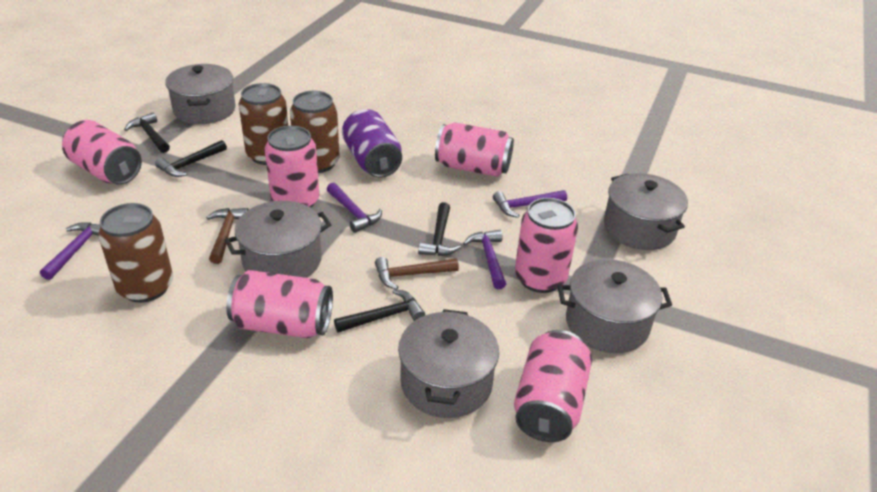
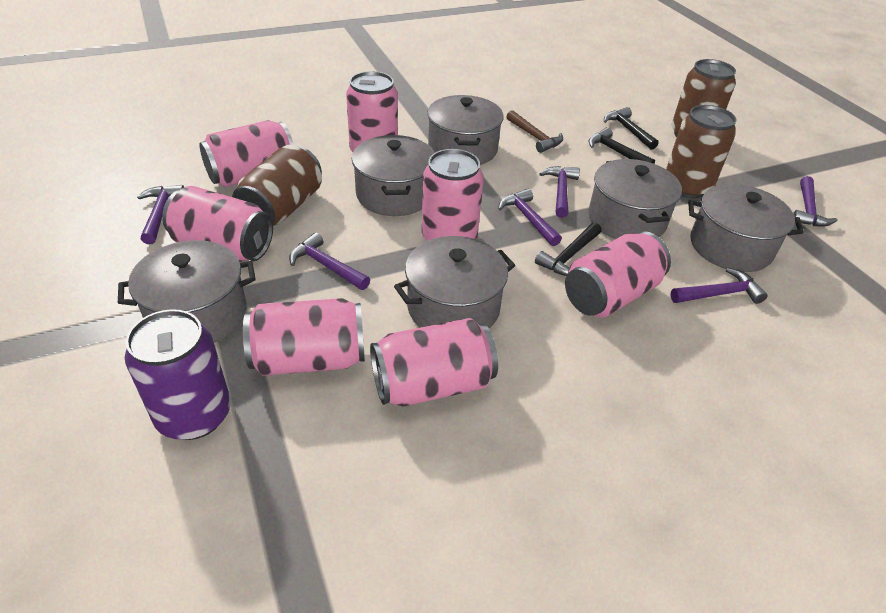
black hammer: 4 -> 3
brown hammer: 2 -> 1
grey pot: 5 -> 6
pink can: 6 -> 7
purple hammer: 4 -> 6

